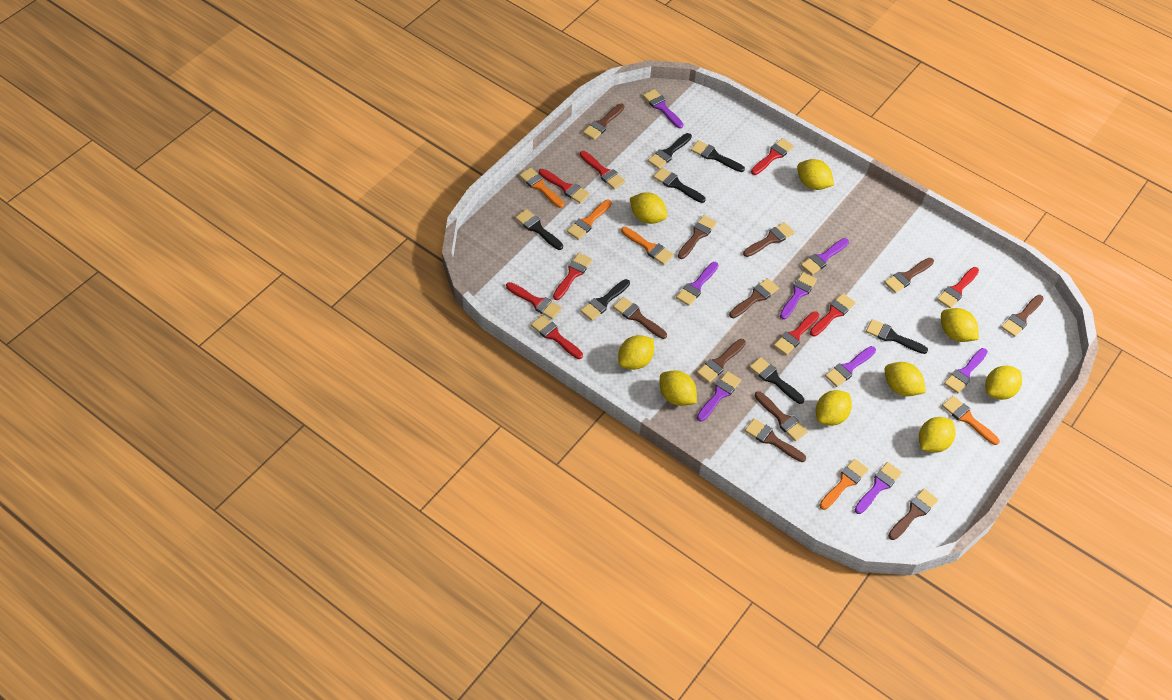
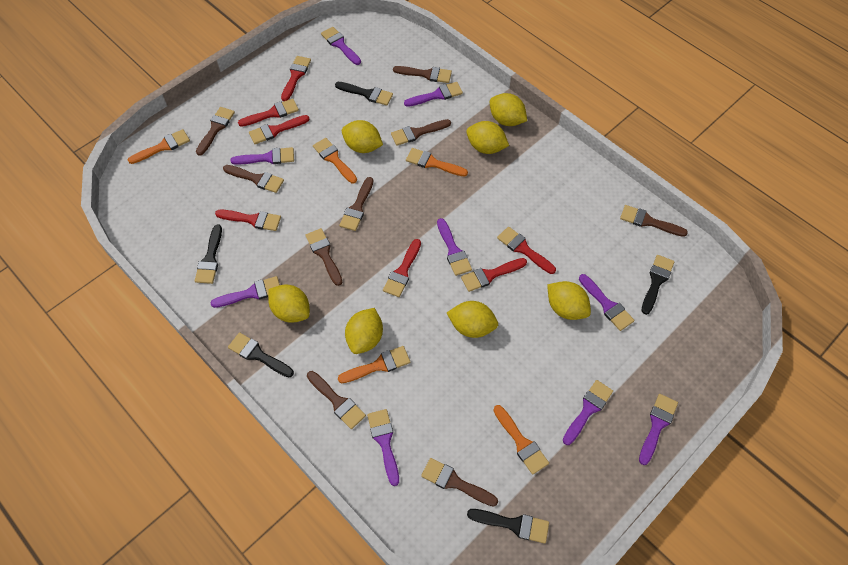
black brush: 7 -> 5
brown brush: 11 -> 9
purple brush: 8 -> 9
red brush: 9 -> 7
yellow lemon: 9 -> 7

